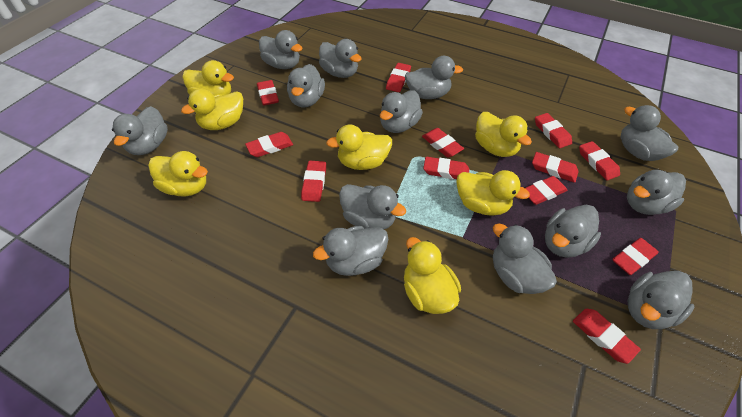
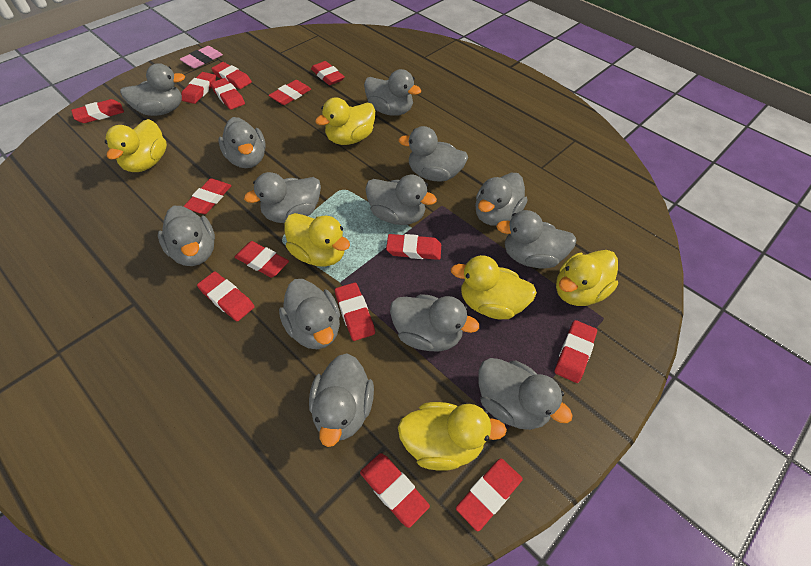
pink eraser: 0 -> 1
red eraser: 12 -> 14
yellow duck: 7 -> 6

